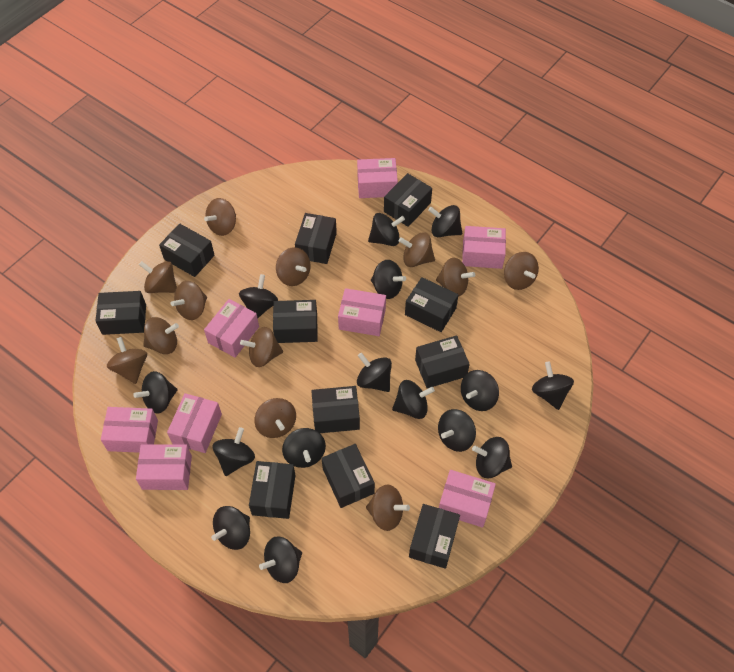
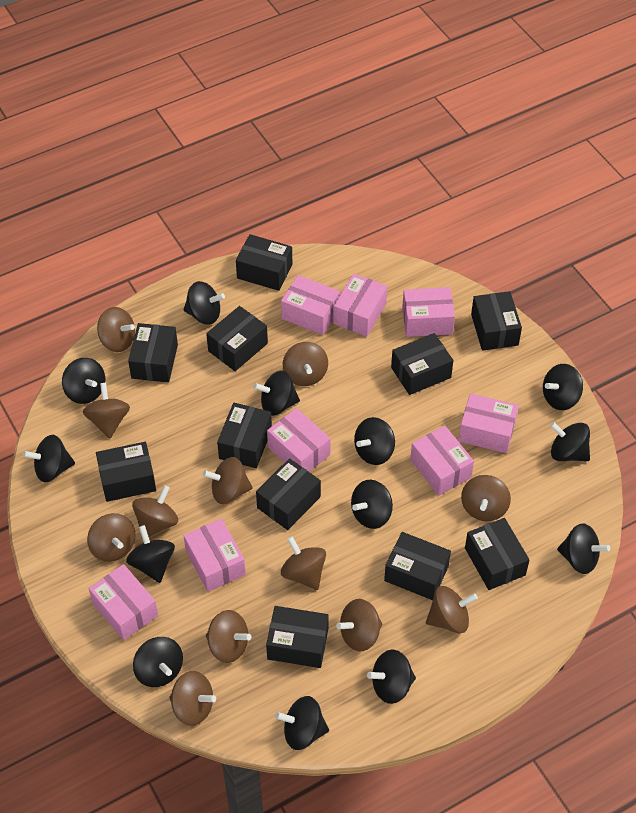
black spinning top: 15 -> 13

